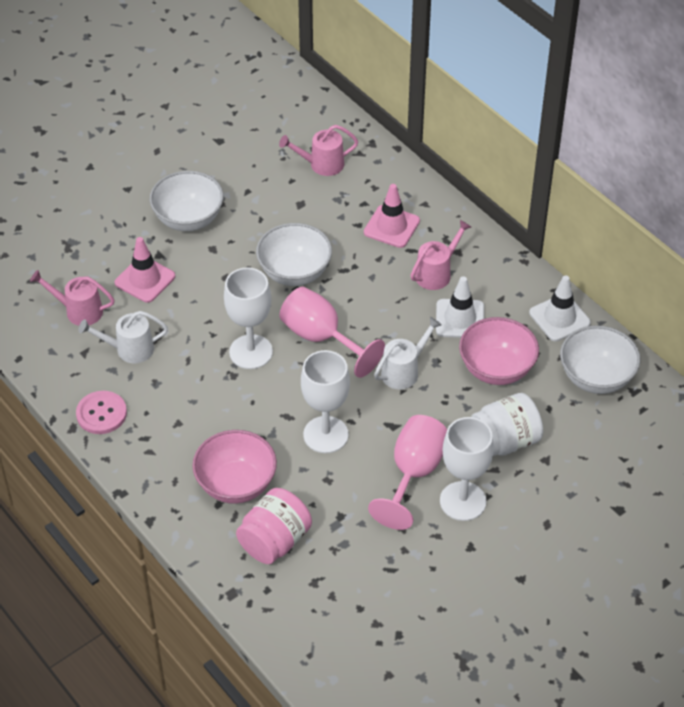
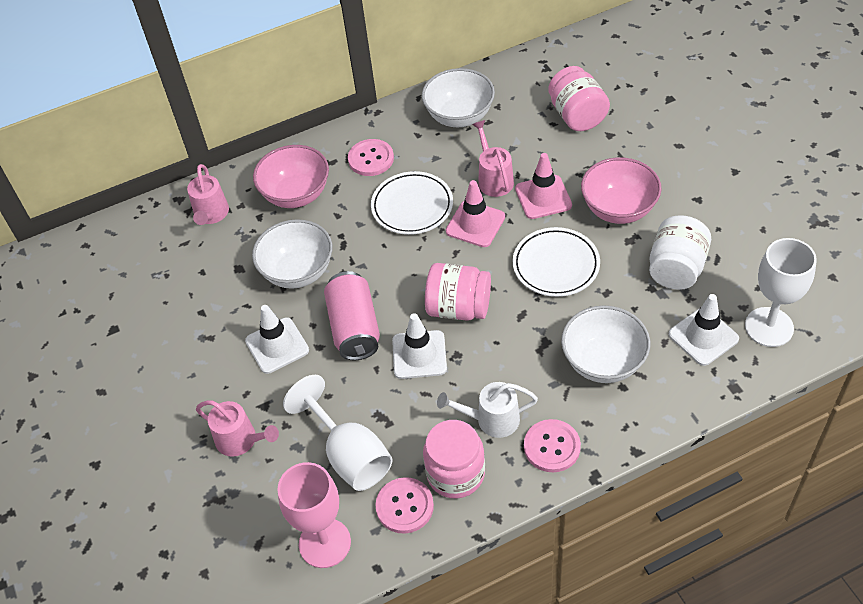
pink button: 1 -> 3
pink can: 0 -> 1
pink goblet: 2 -> 1
pink jar: 1 -> 3
white goblet: 3 -> 2
white plate: 0 -> 2
white traffic cone: 2 -> 3
white watering can: 2 -> 1

